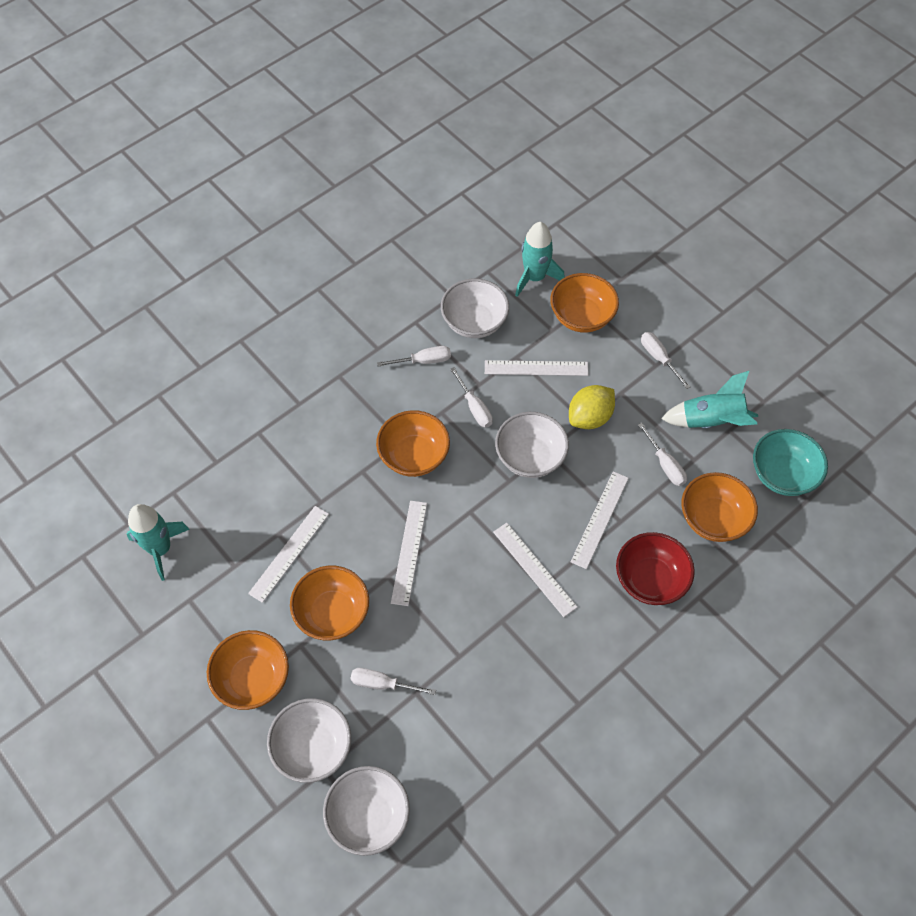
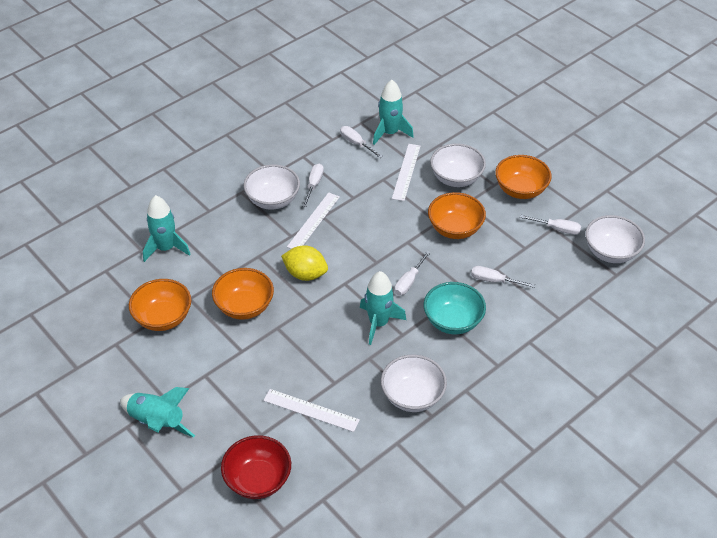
orange bowl: 5 -> 4
turquoise rocket: 3 -> 4
white ruler: 5 -> 3

